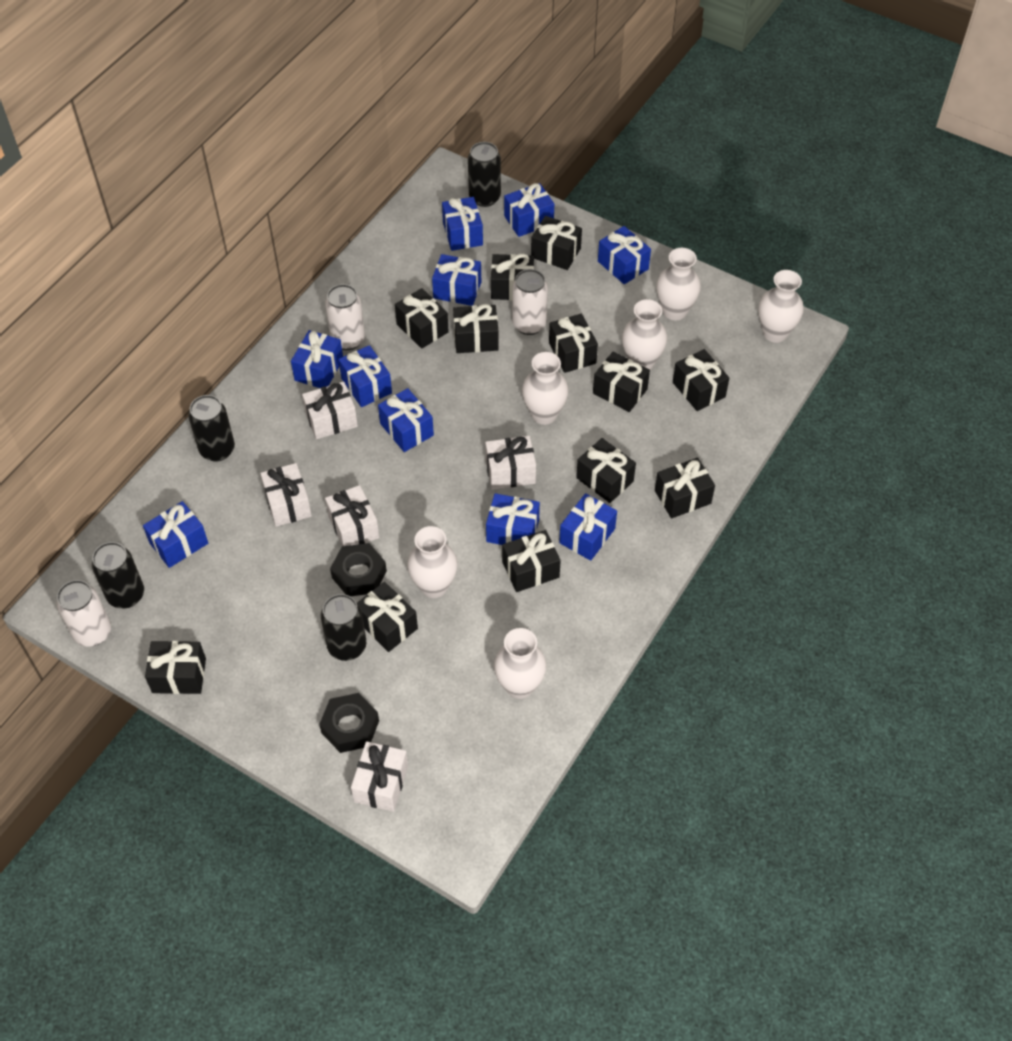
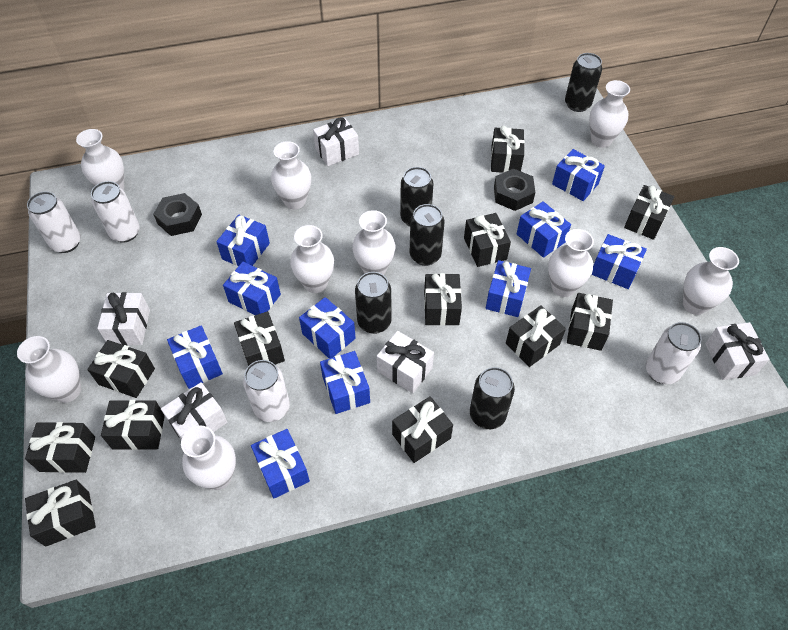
black can: 4 -> 5
white can: 3 -> 4
white vase: 6 -> 9

